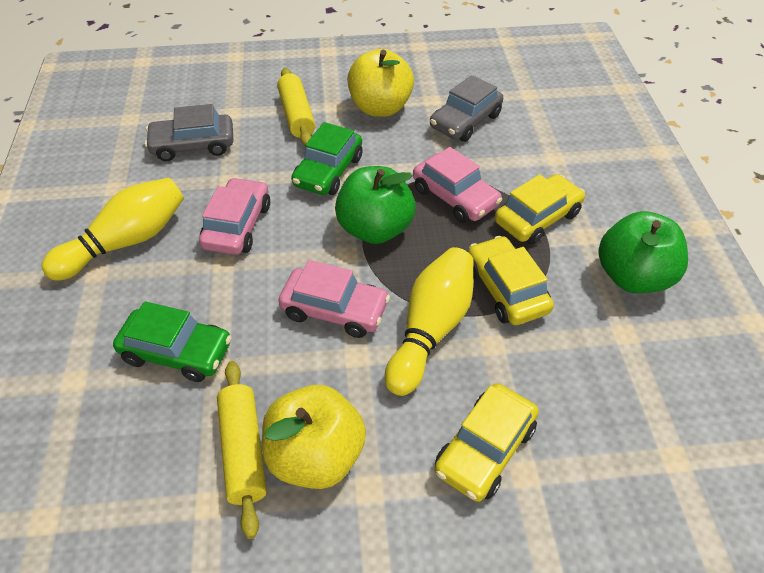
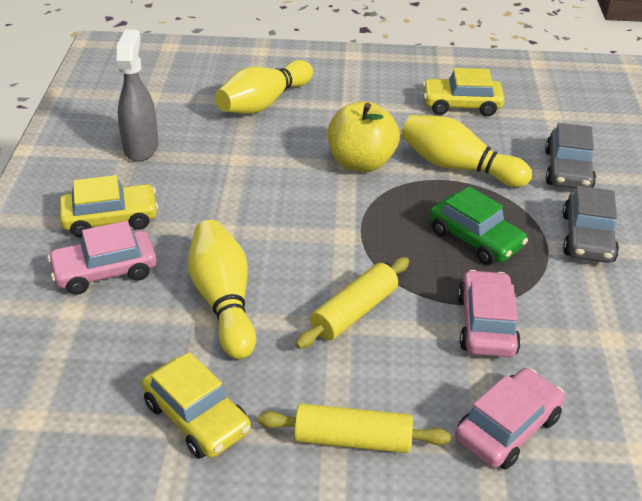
green apple: 2 -> 0
green car: 2 -> 1
grey spray bottle: 0 -> 1
yellow apple: 2 -> 1
yellow bowling pin: 2 -> 3

